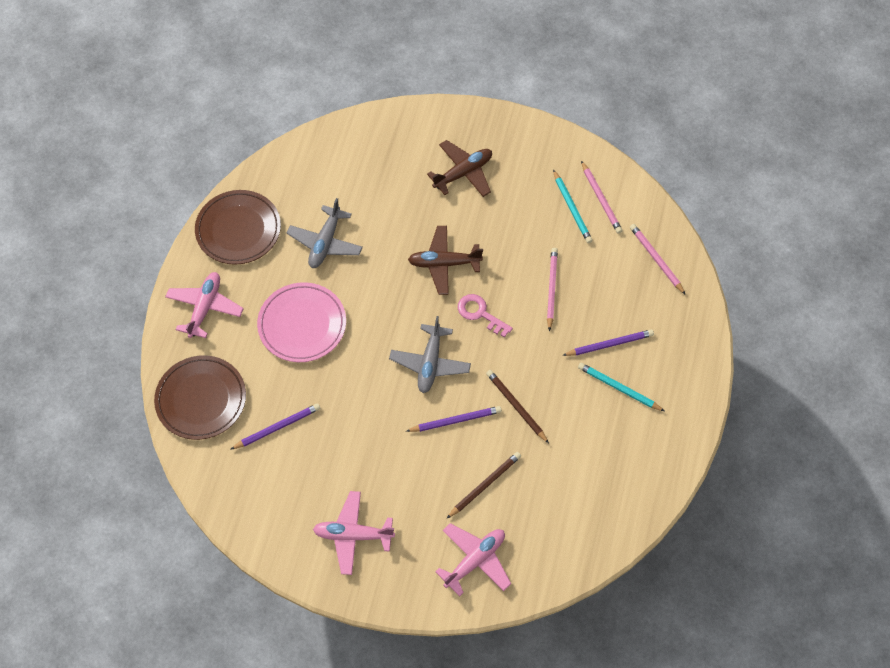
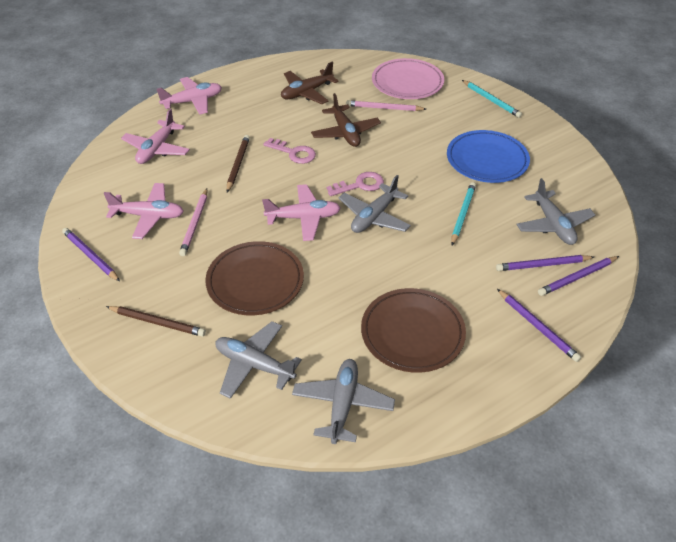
blue plate: 0 -> 1
grey plane: 2 -> 4
pink key: 1 -> 2
pink pencil: 3 -> 2
pink plane: 3 -> 4
purple pencil: 3 -> 4

